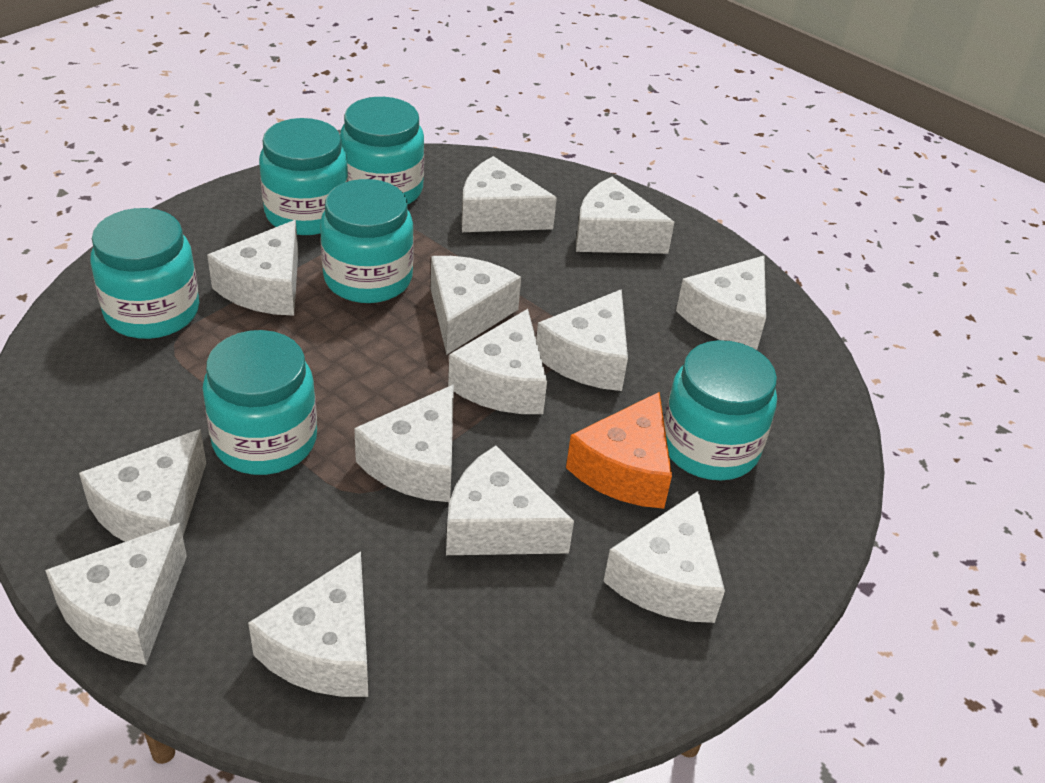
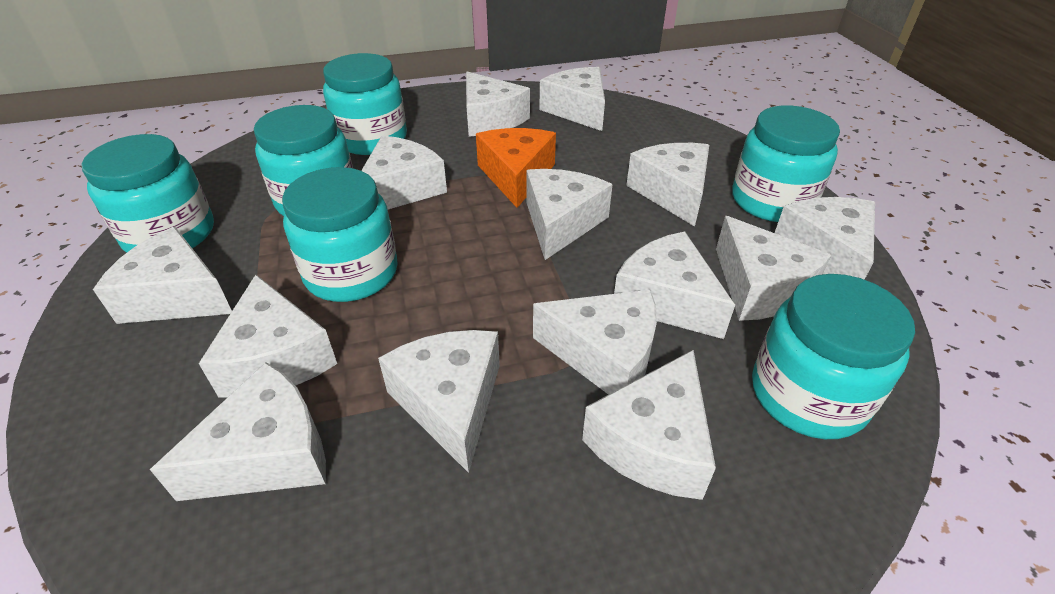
white cheese: 13 -> 14

